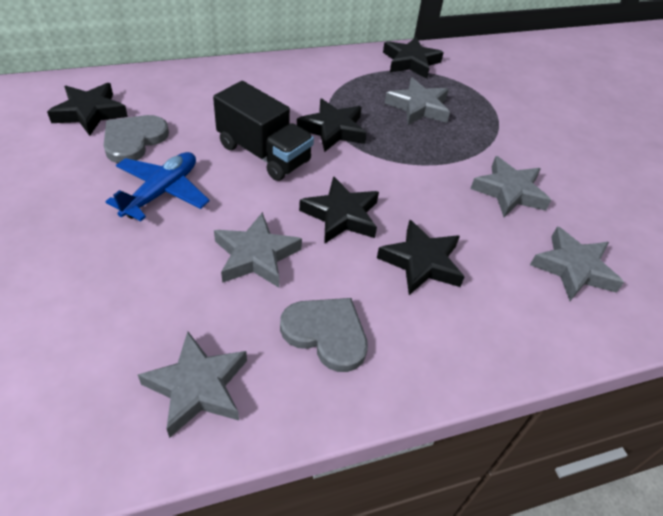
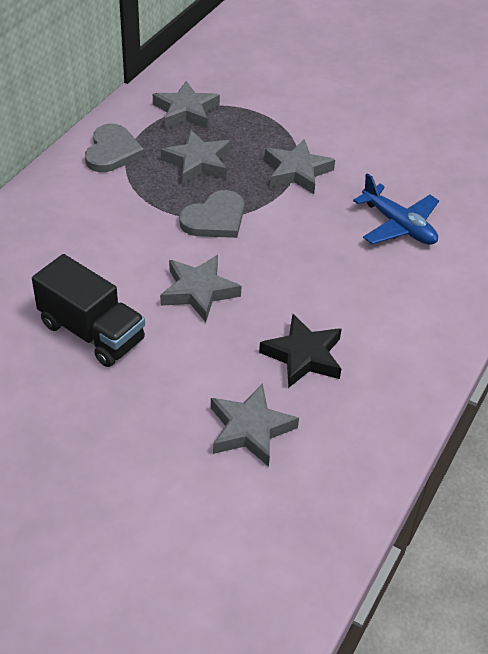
black star: 5 -> 1

